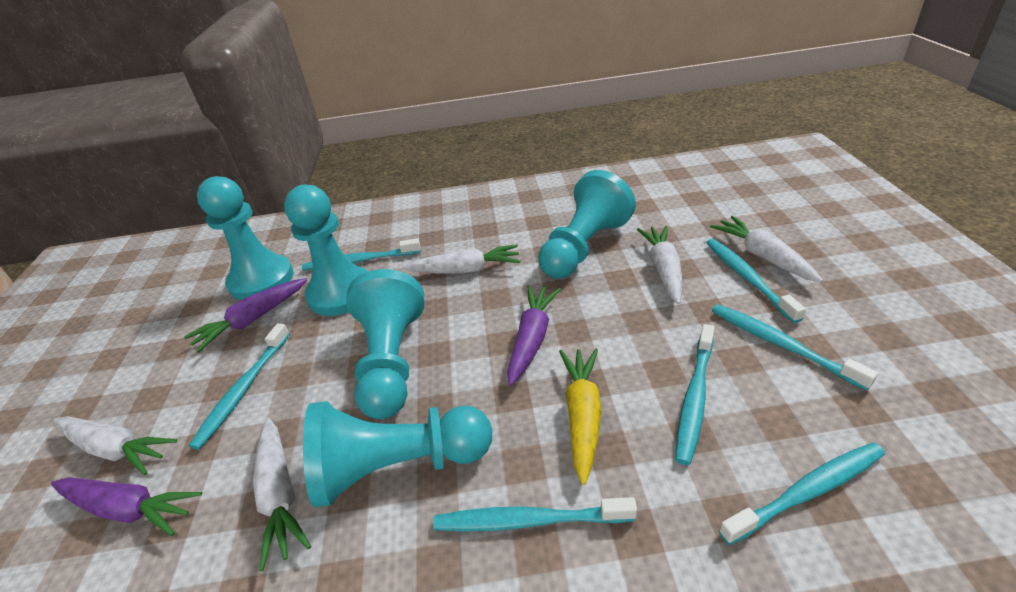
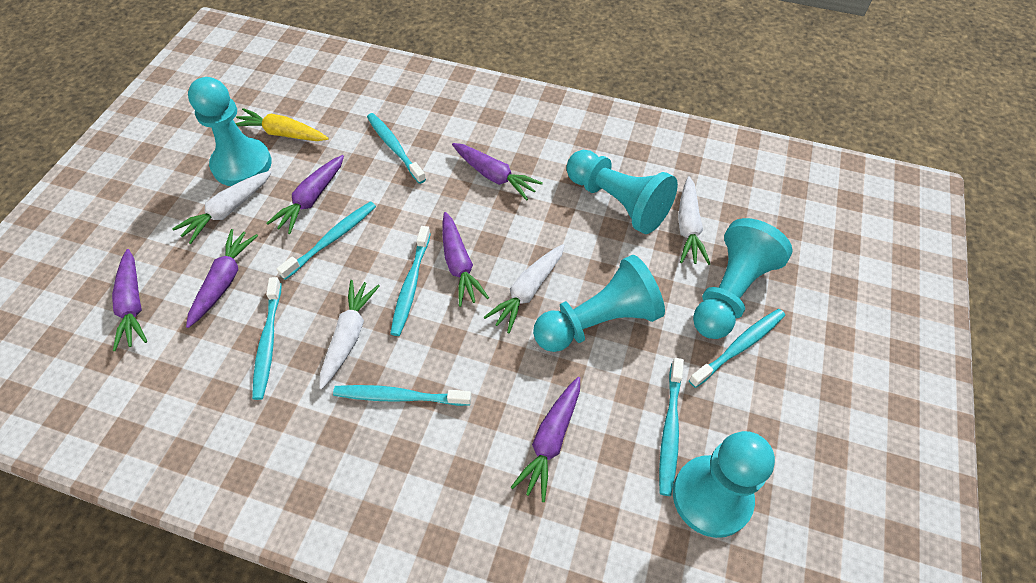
purple carrot: 3 -> 6
white carrot: 5 -> 4

